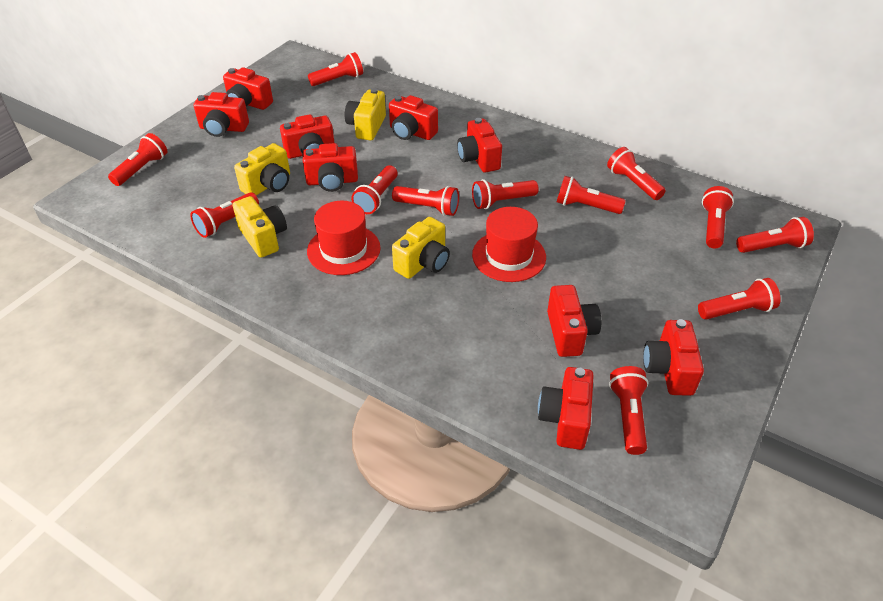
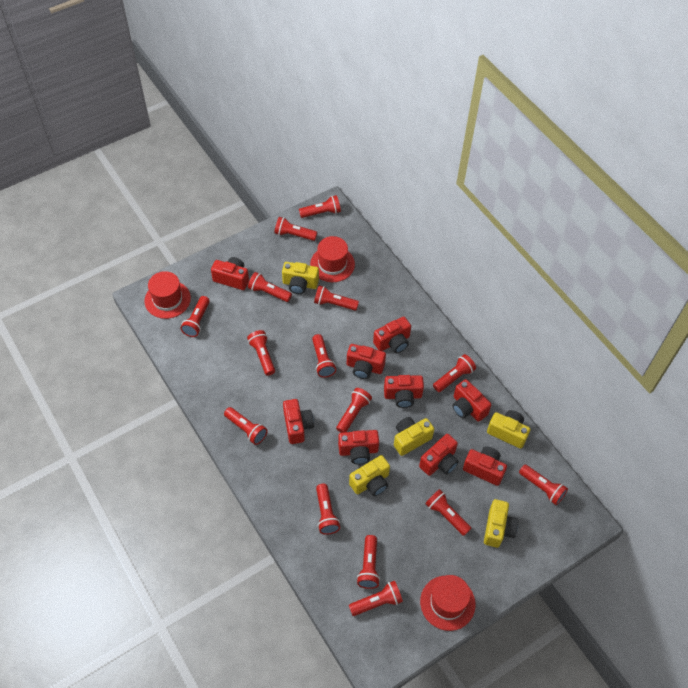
red flashlight: 12 -> 15
red hat: 2 -> 3
yellow camera: 4 -> 5

